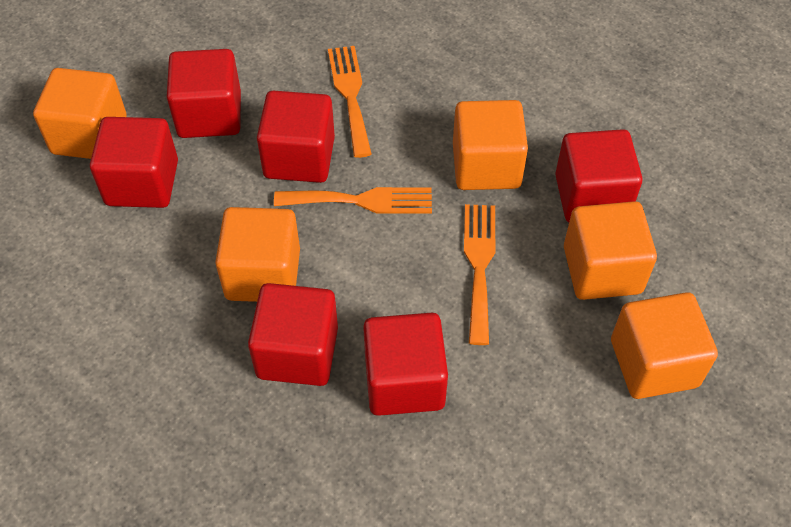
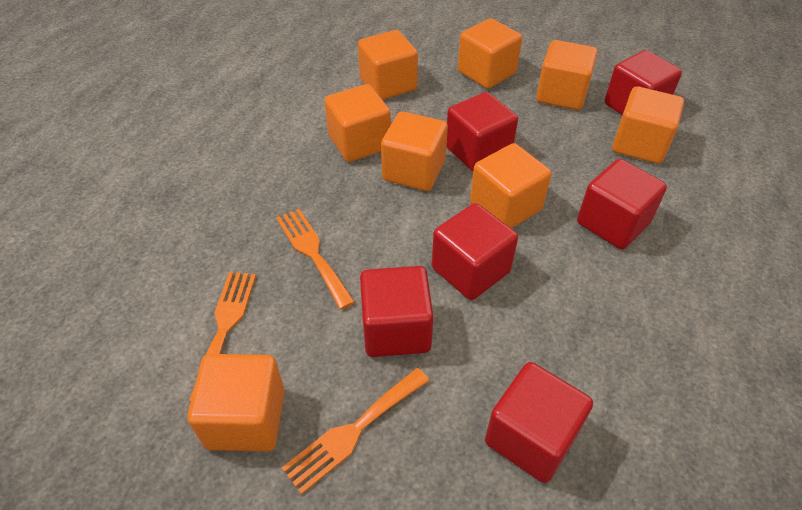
orange cube: 5 -> 8

